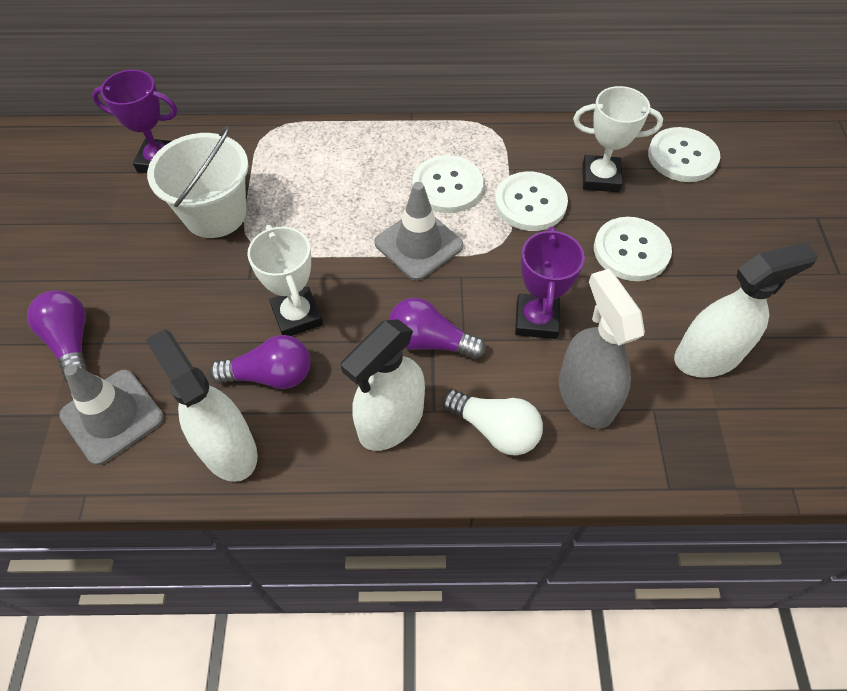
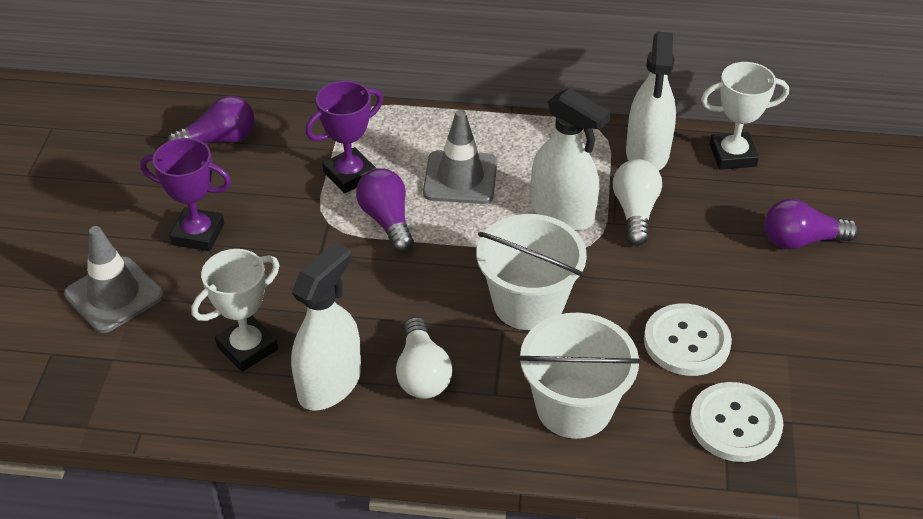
grey spray bottle: 1 -> 0
white bucket: 1 -> 2
white button: 4 -> 2
white light bulb: 1 -> 2

